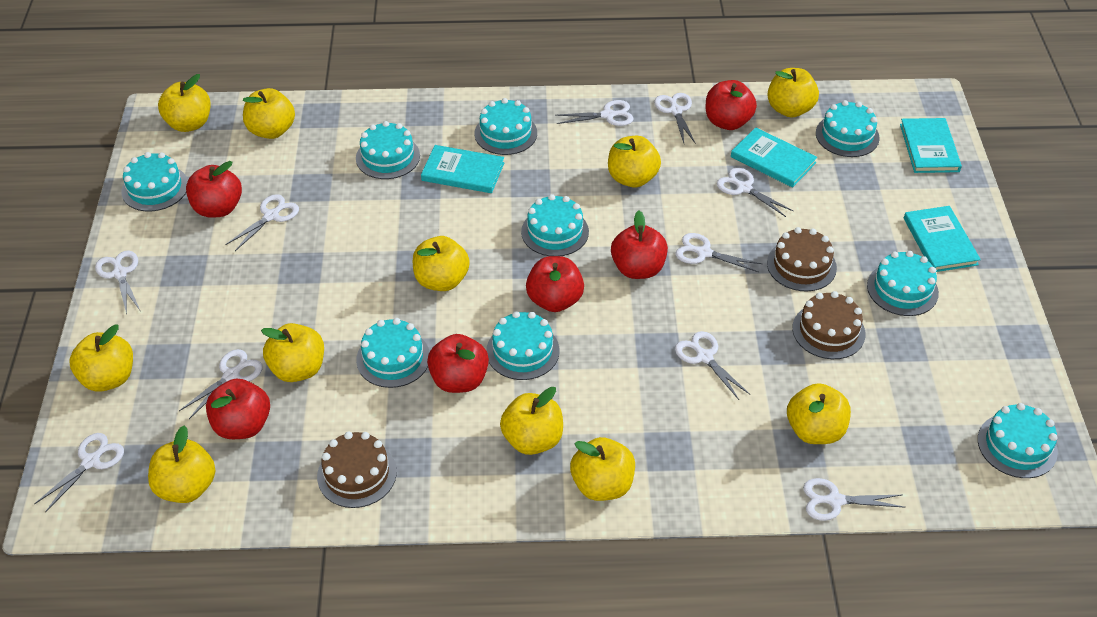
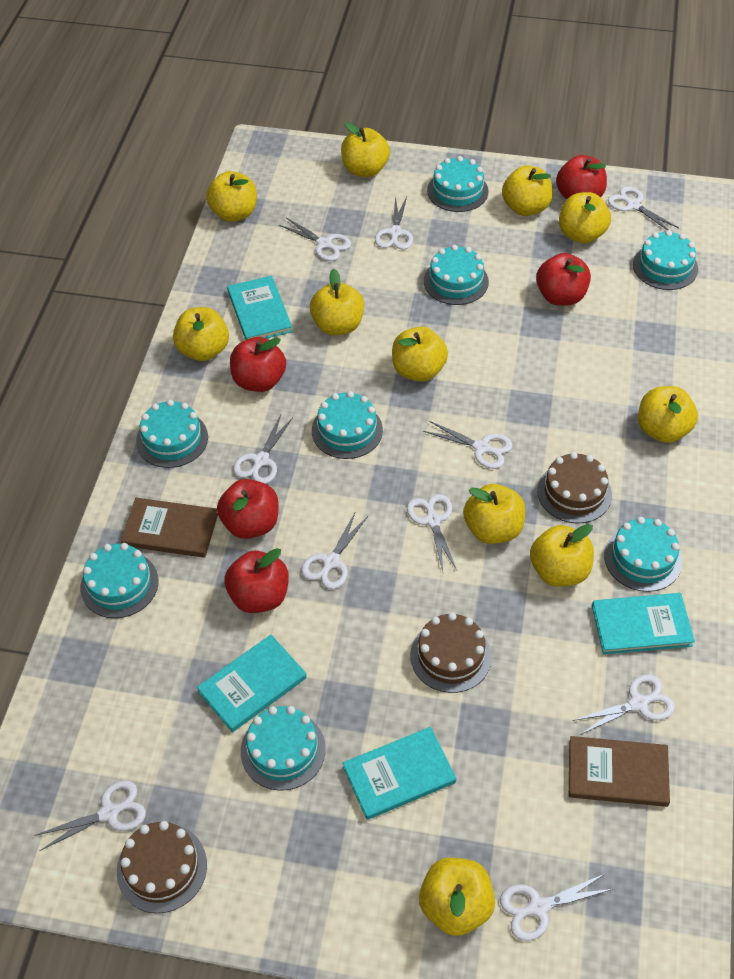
brown book: 0 -> 2
red apple: 6 -> 5
turquoise cake: 9 -> 8

